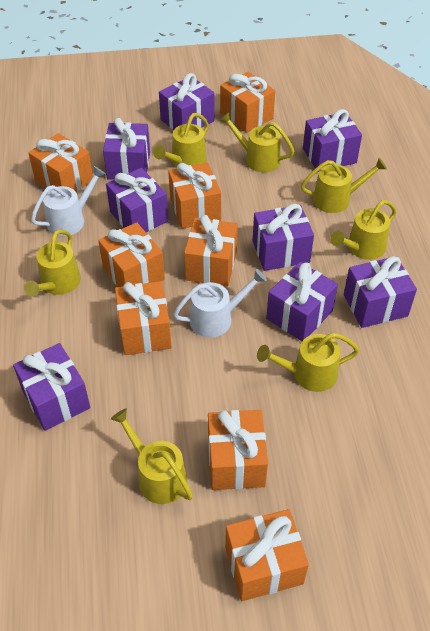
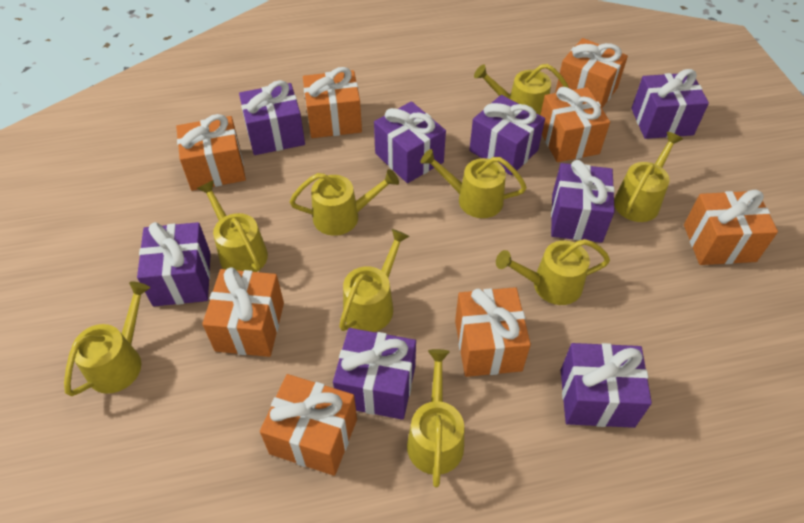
white watering can: 2 -> 0
yellow watering can: 7 -> 9

